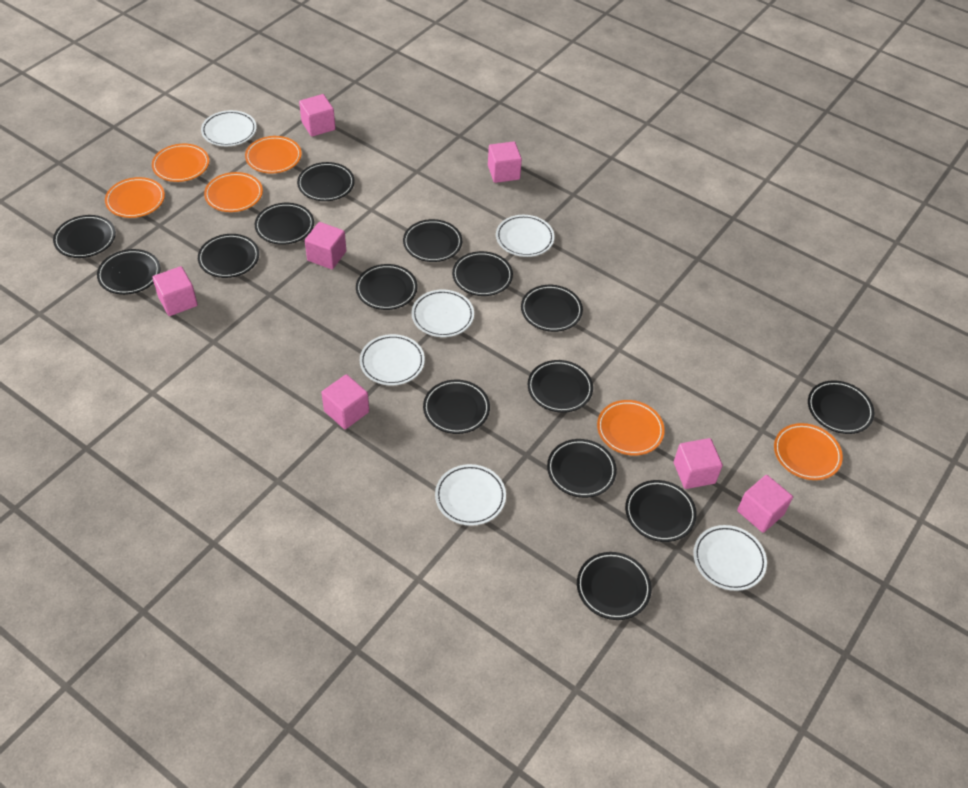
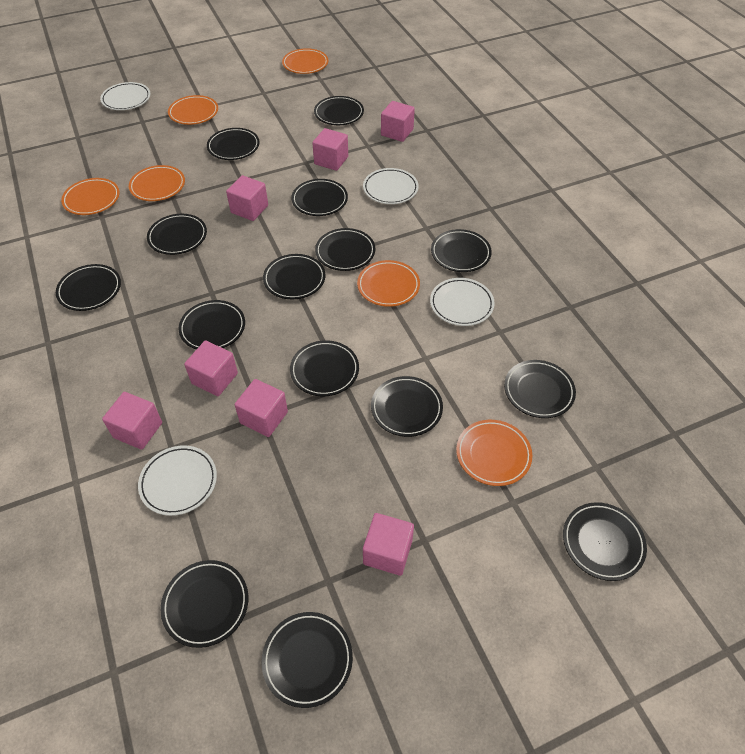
white plate: 6 -> 4

